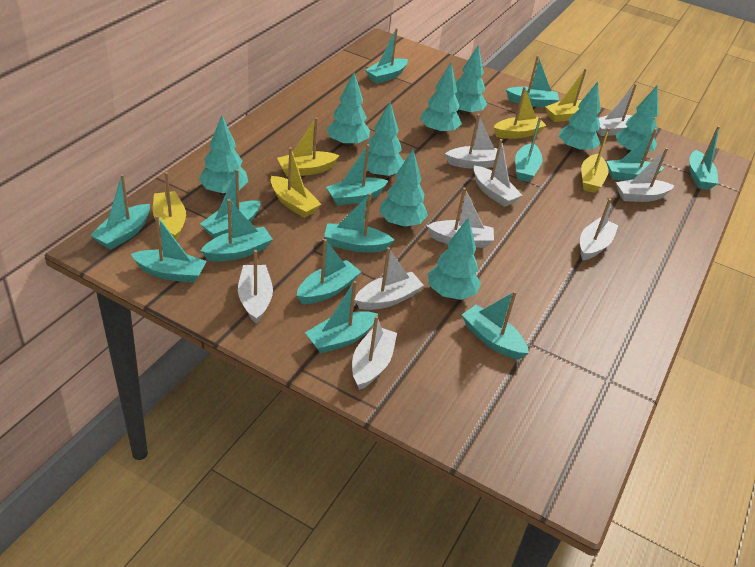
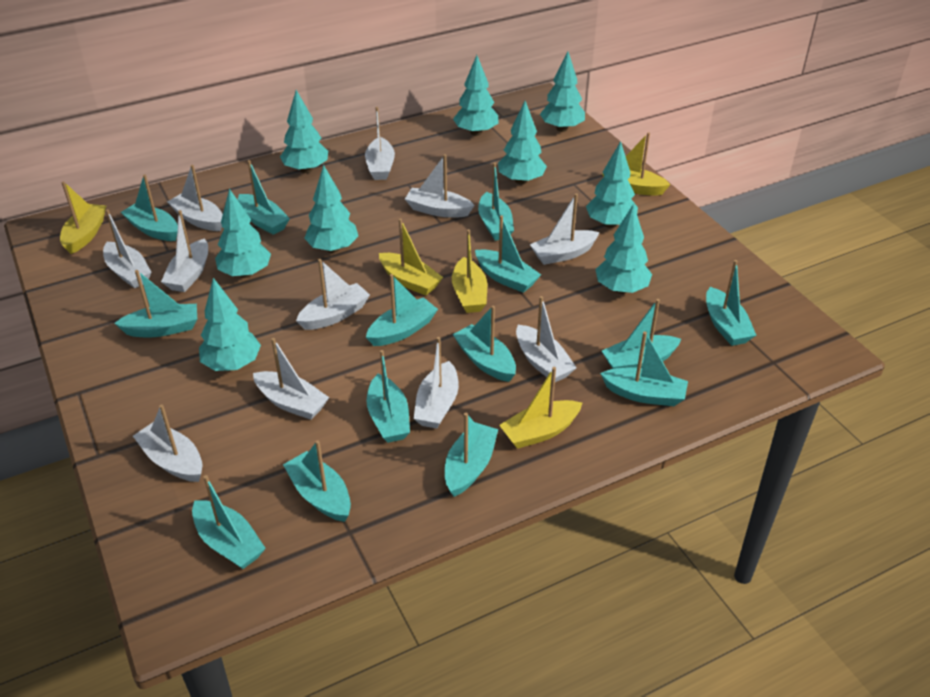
white boat: 9 -> 11
yellow boat: 6 -> 5

